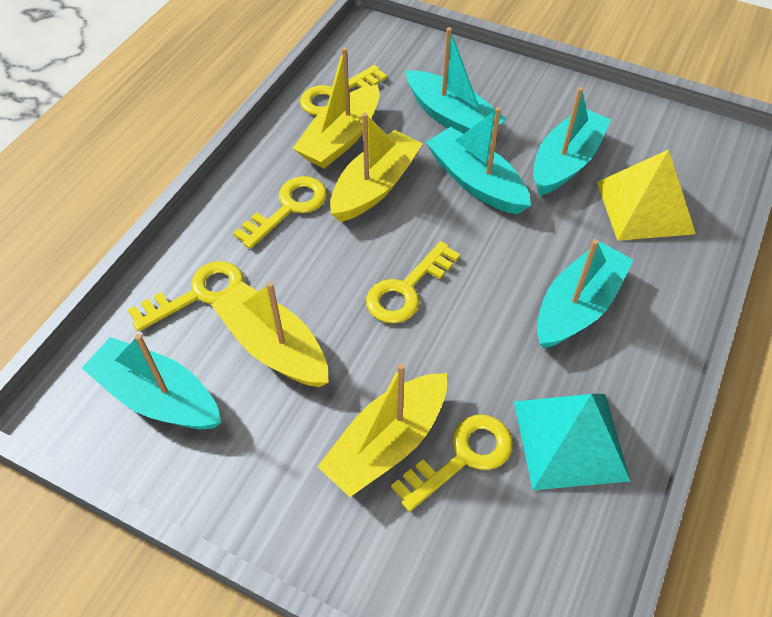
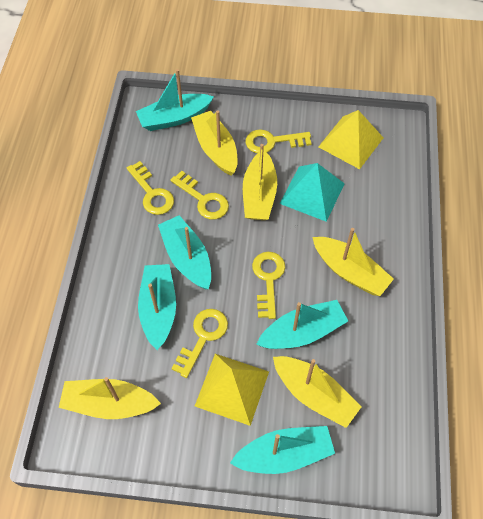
yellow boat: 4 -> 5
yellow pyramid: 1 -> 2

